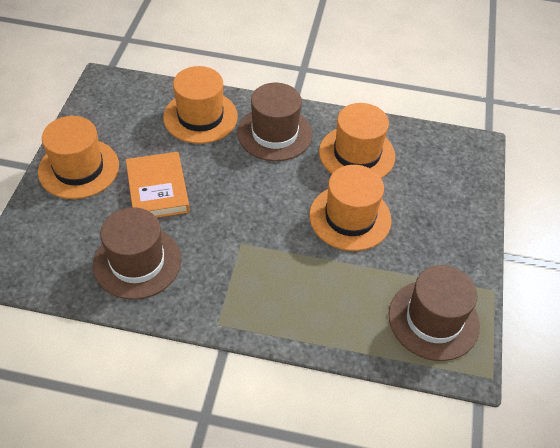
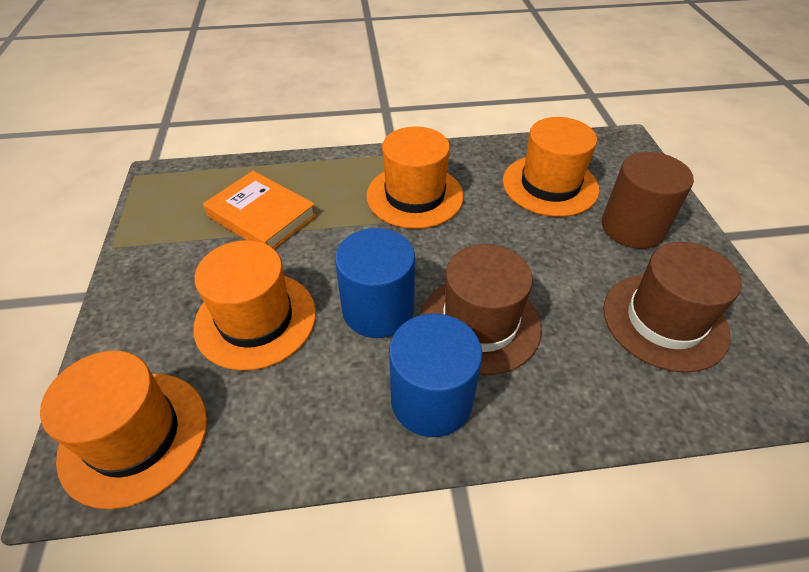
blue cylinder: 0 -> 2
brown cylinder: 0 -> 1
brown hat: 3 -> 2

